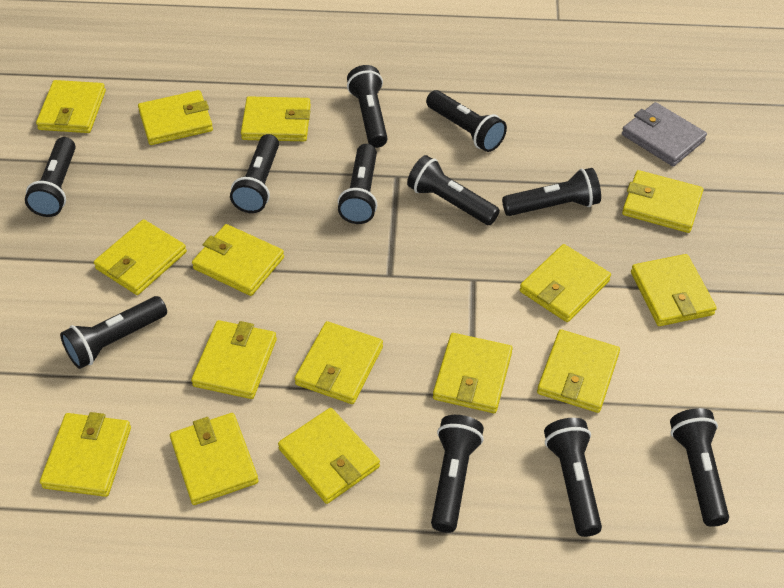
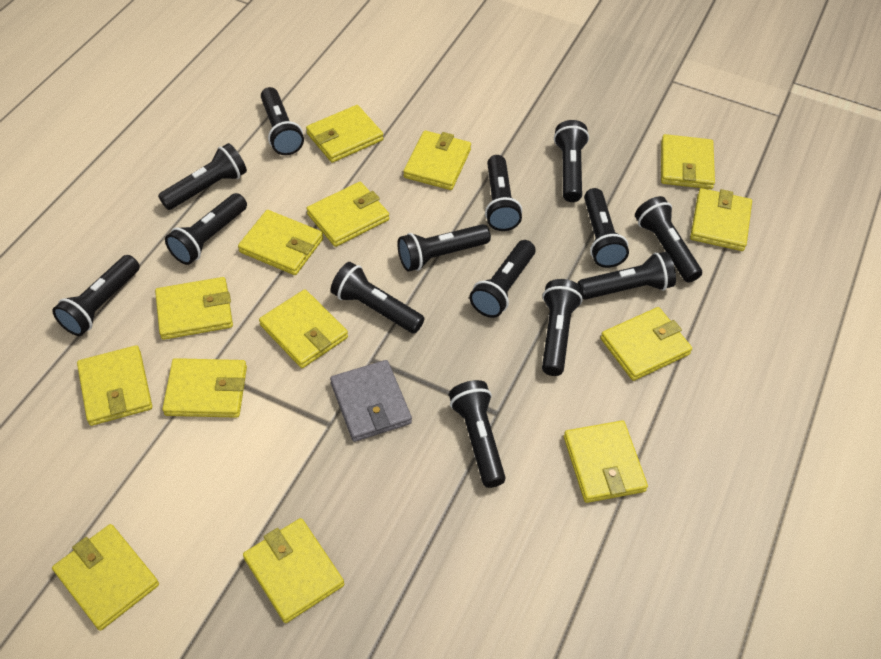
black flashlight: 11 -> 14
yellow wallet: 15 -> 14

